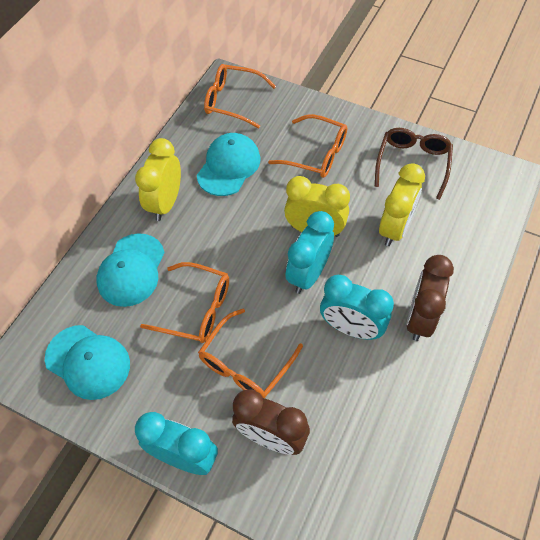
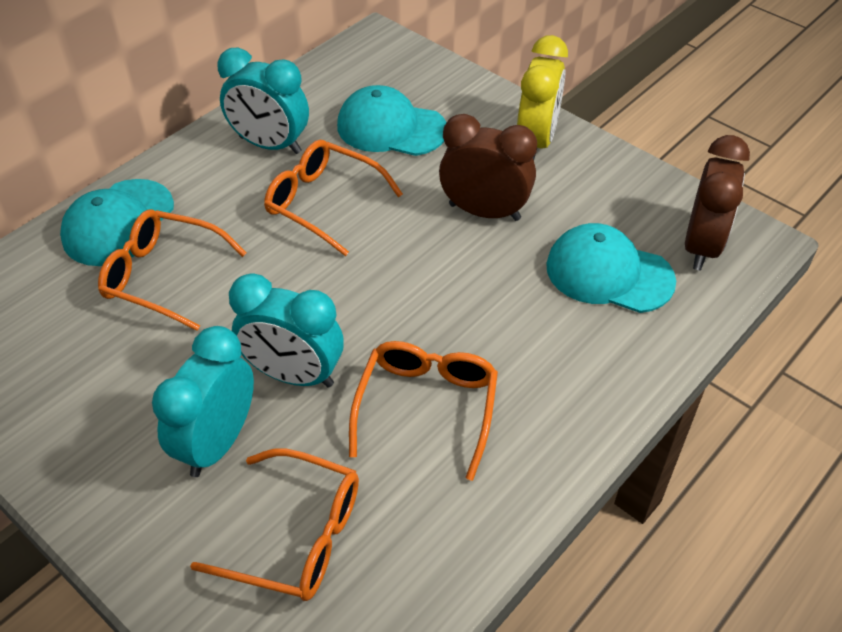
brown glasses: 1 -> 0
yellow clock: 3 -> 1

